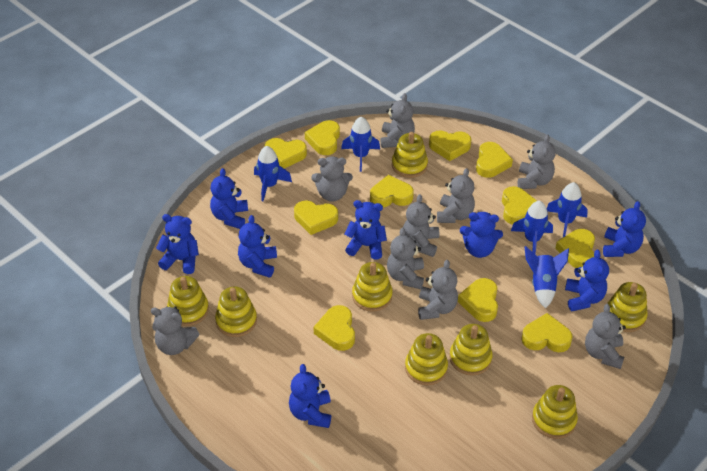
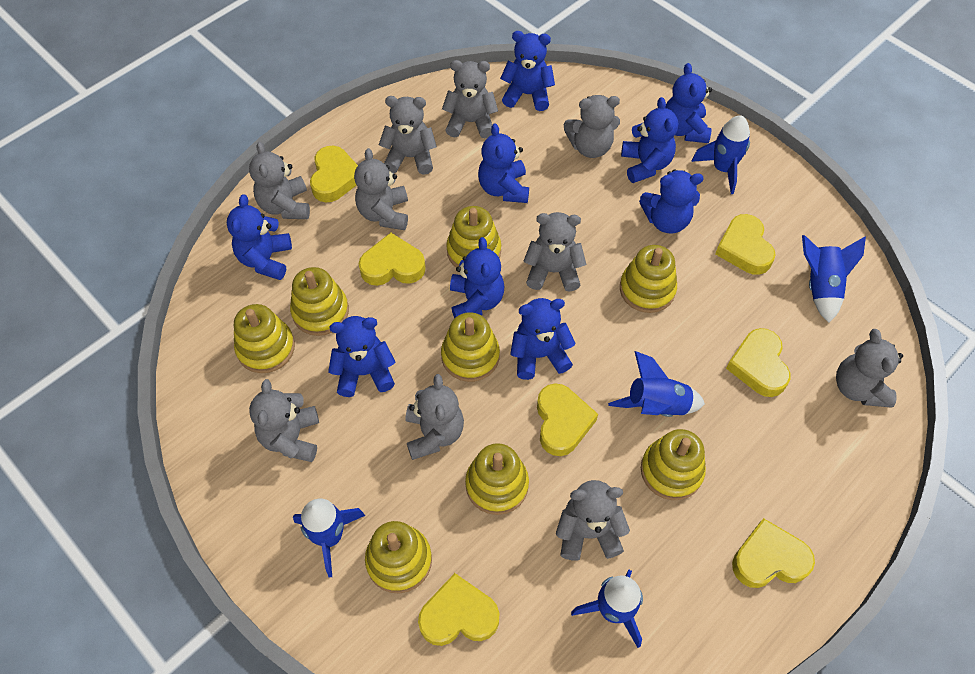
blue teddy bear: 8 -> 9
grey teddy bear: 9 -> 10
yellow heart: 11 -> 7

